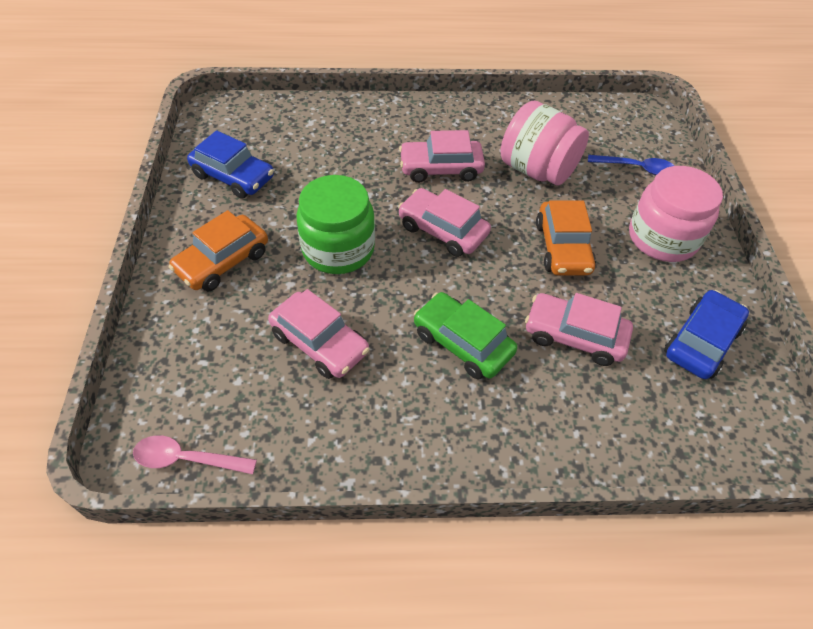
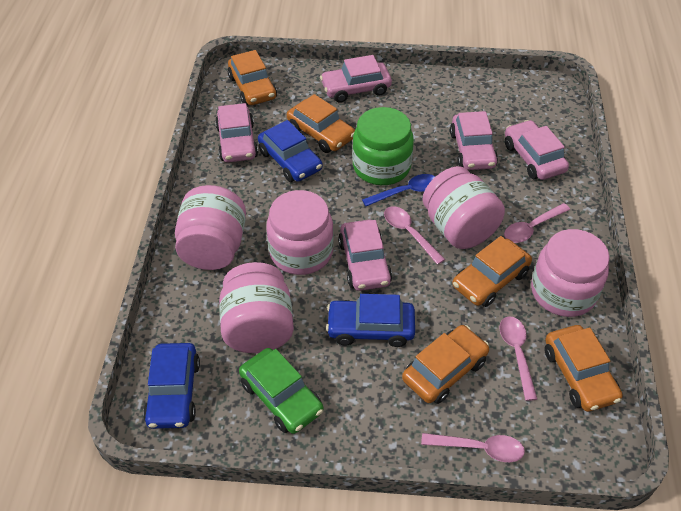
blue car: 2 -> 3
orange car: 2 -> 5
pink car: 4 -> 5
pink jar: 2 -> 5
pink spoon: 1 -> 4

